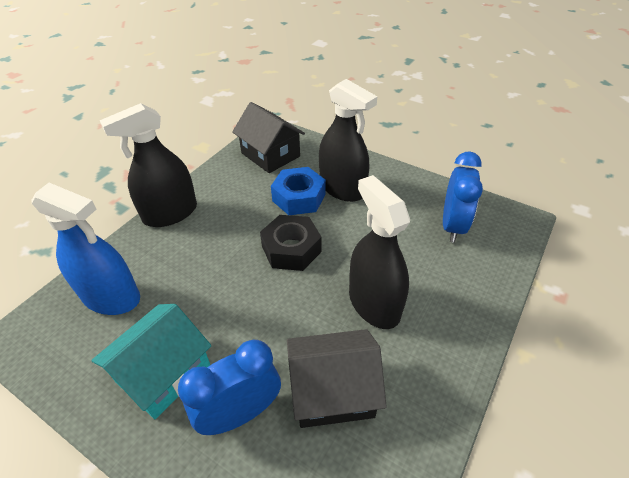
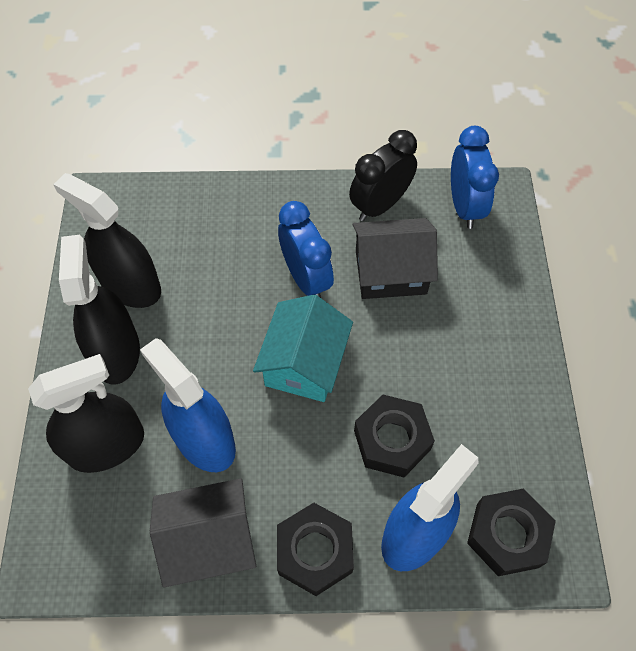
black clock: 0 -> 1
black nut: 1 -> 3
blue nut: 1 -> 0
blue spray bottle: 1 -> 2

